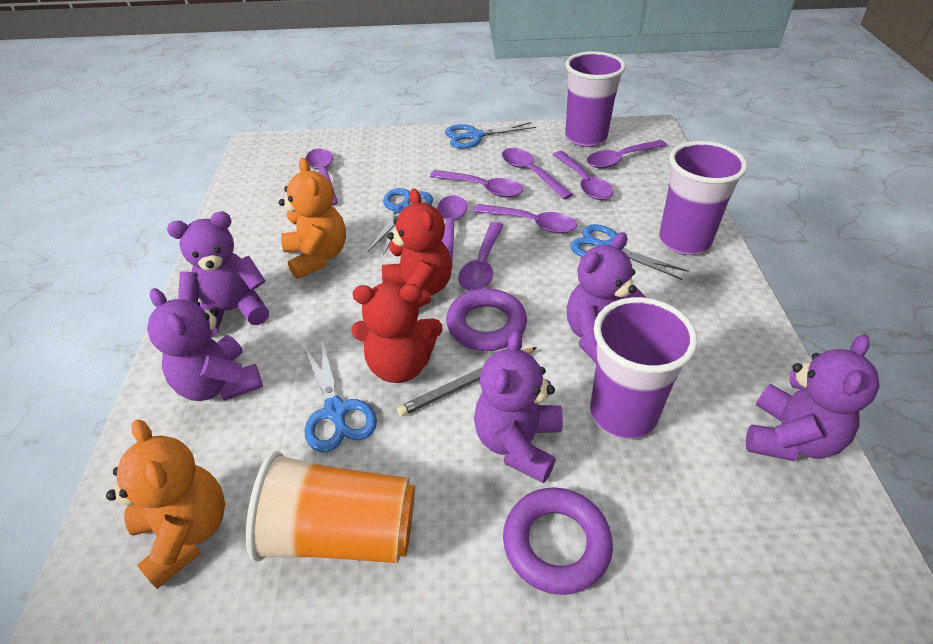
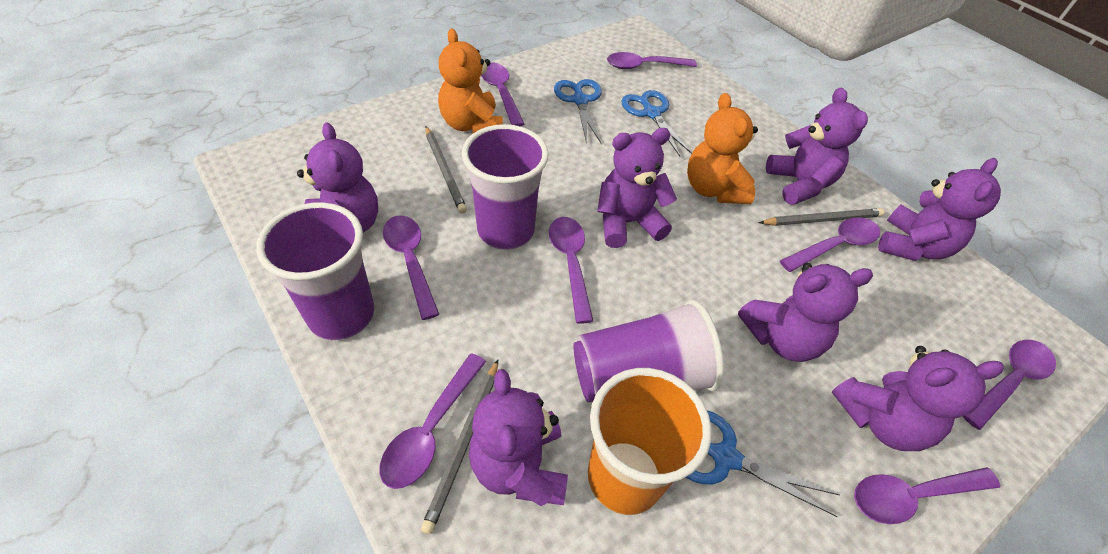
blue scissors: 4 -> 3
grey pencil: 1 -> 3
purple ring: 2 -> 0
purple teddy bear: 5 -> 7
red teddy bear: 2 -> 0

